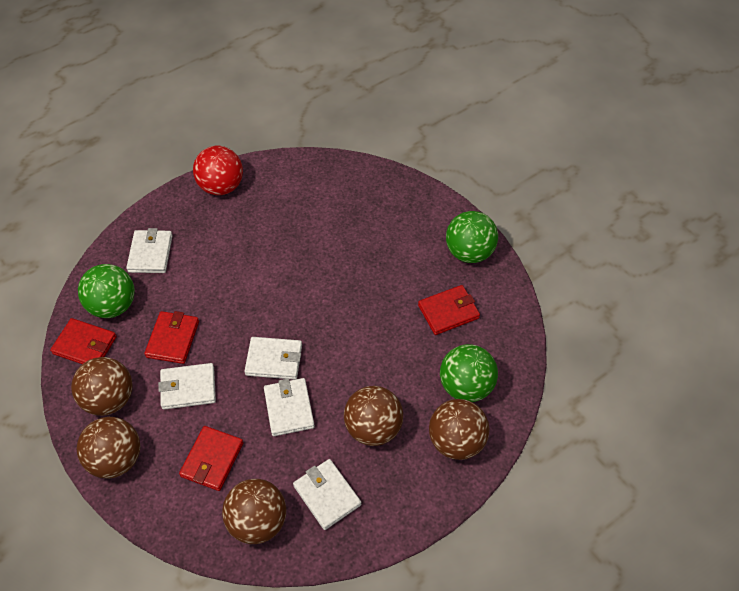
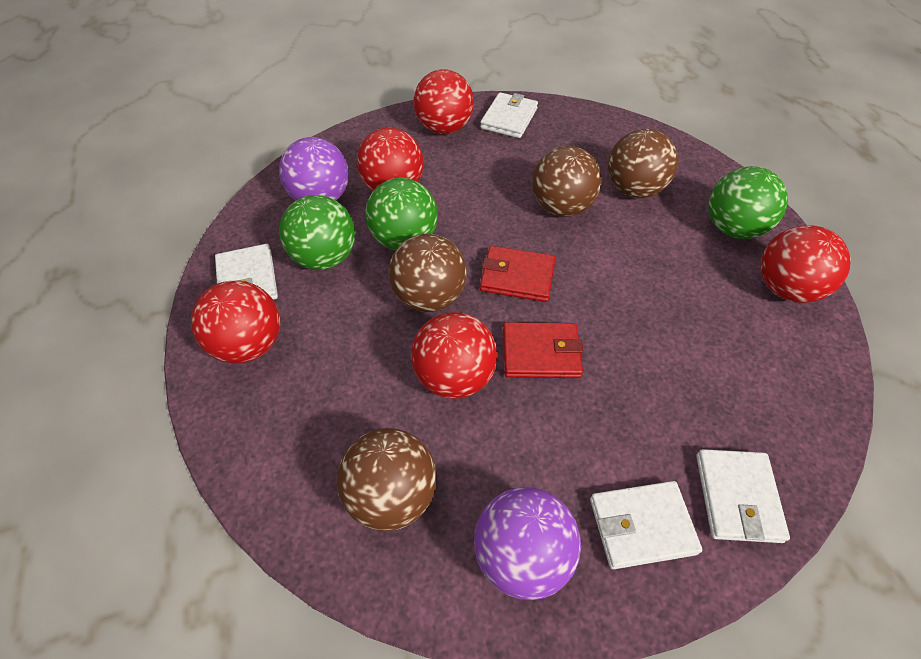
brown ball: 5 -> 4
purple ball: 0 -> 2
red ball: 1 -> 5
red wallet: 4 -> 2
white wallet: 5 -> 4

